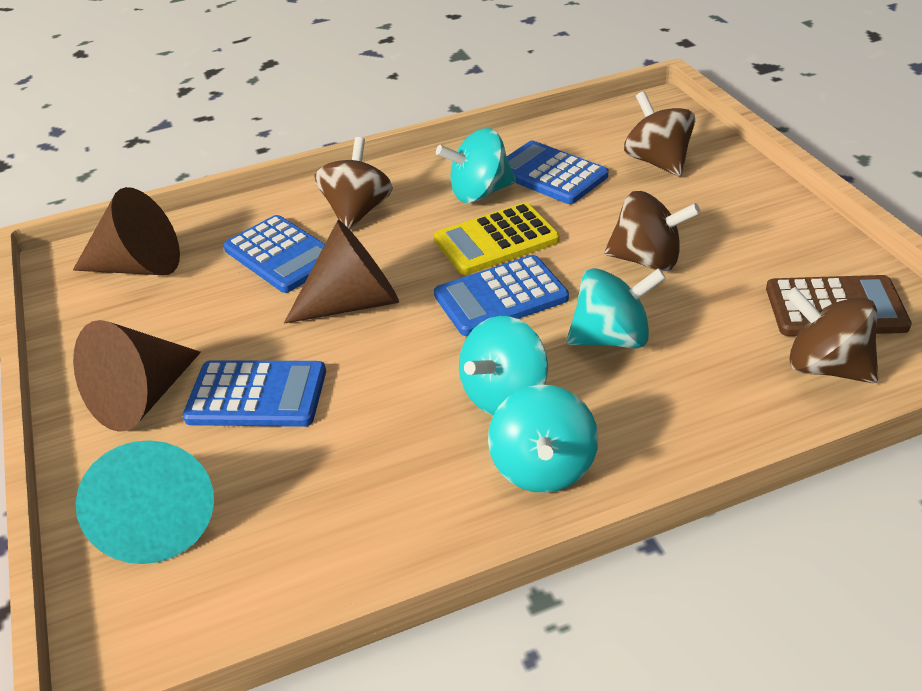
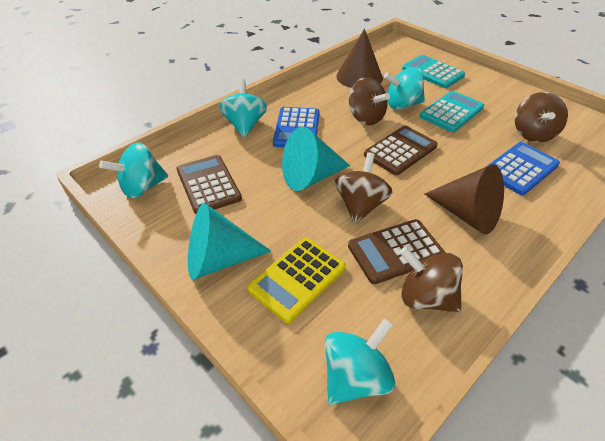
blue calculator: 4 -> 2
brown calculator: 1 -> 3
brown cone: 3 -> 2
turquoise calculator: 0 -> 2
turquoise cone: 1 -> 2

